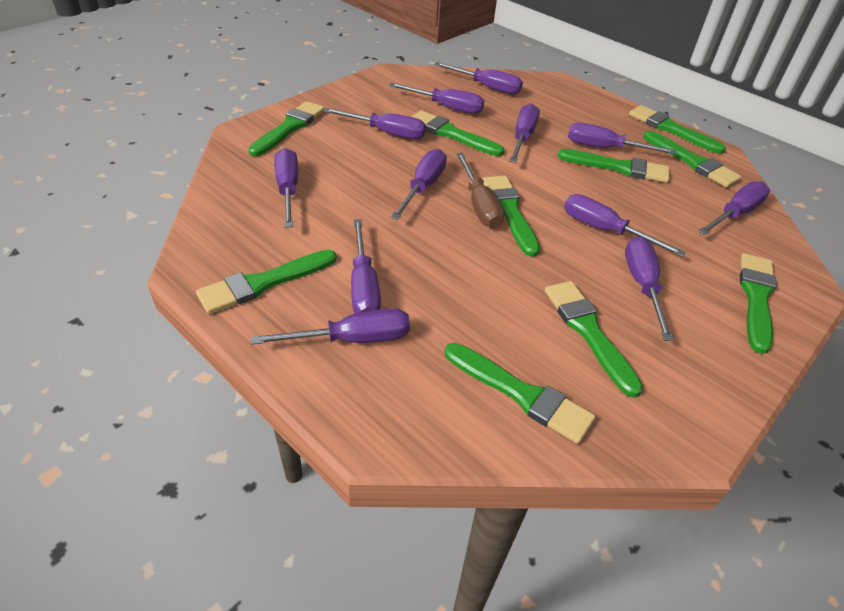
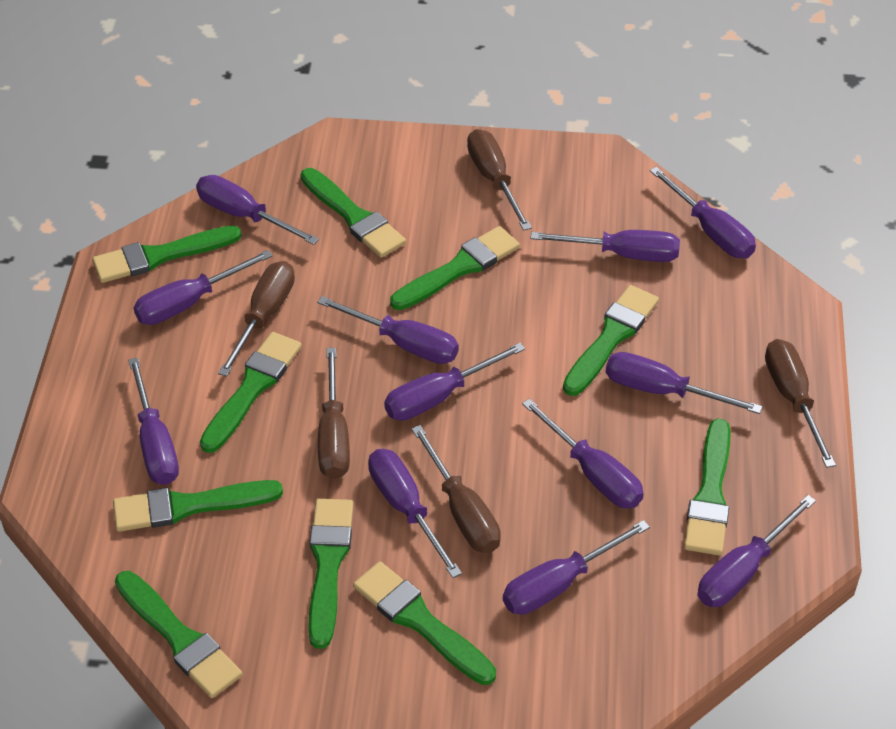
brown screwdriver: 1 -> 5

